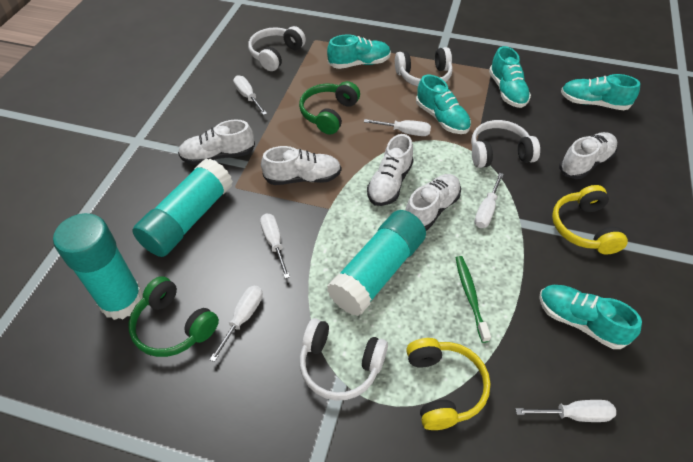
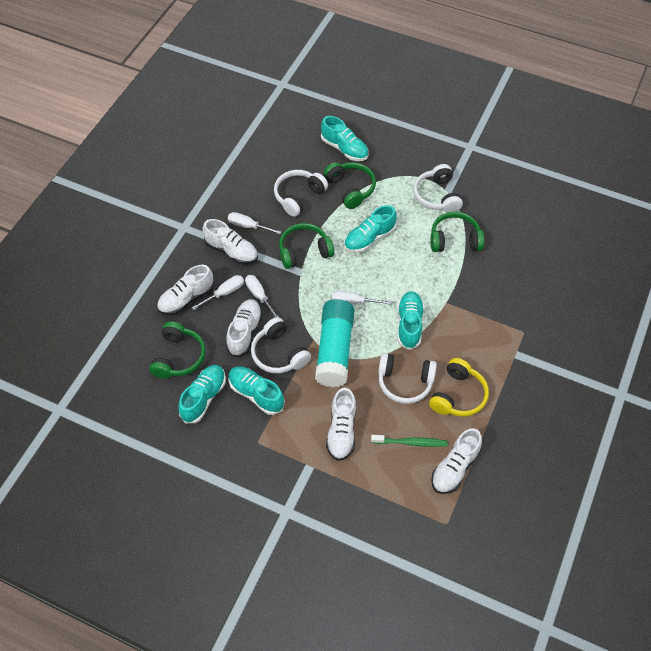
green headphones: 2 -> 4
turquoise glue stick: 3 -> 1
white screwdriver: 6 -> 4
yellow headphones: 2 -> 1

